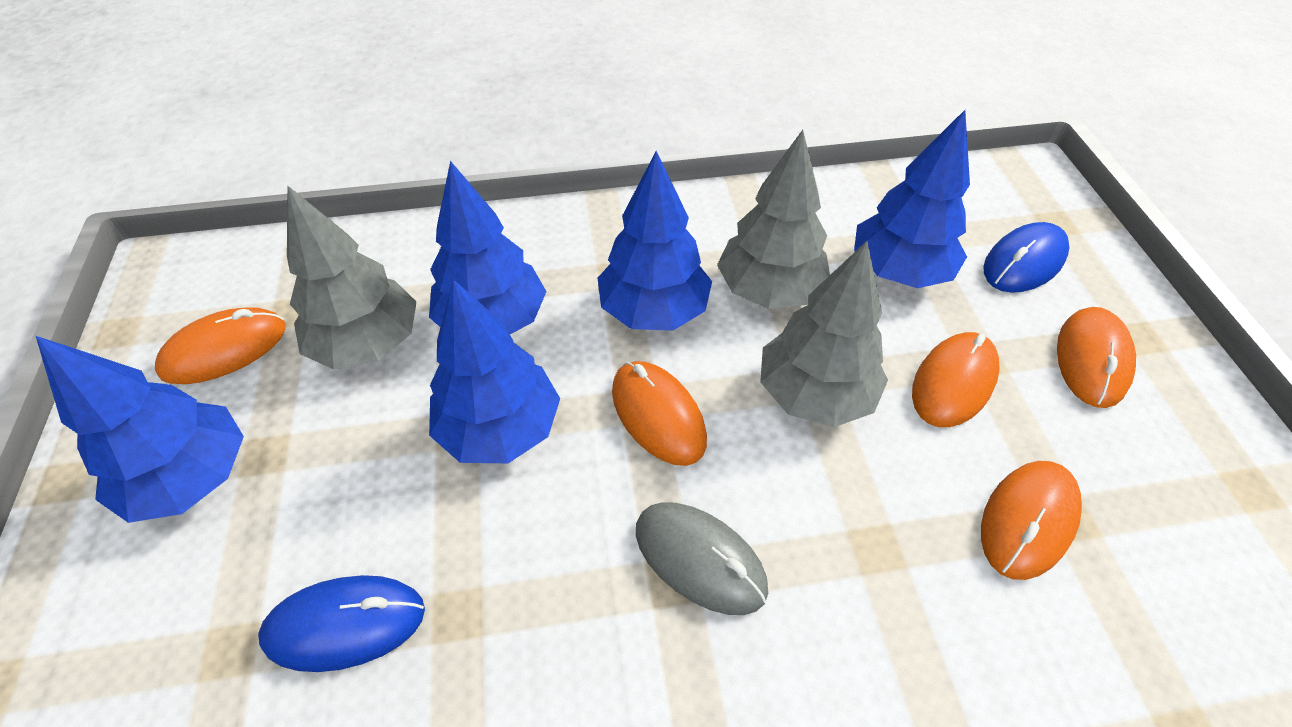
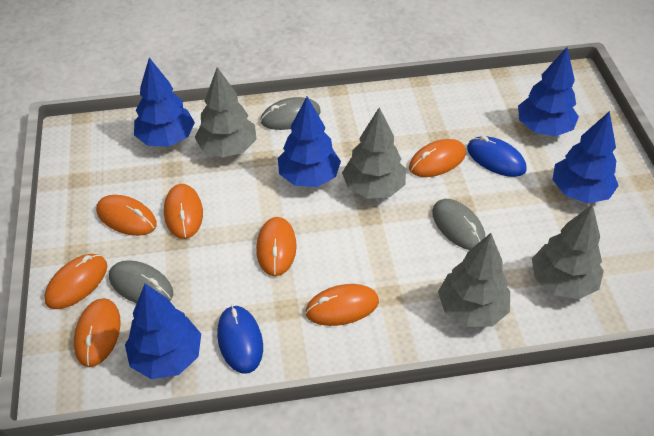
grey mouse: 1 -> 3
grey tree: 3 -> 4
orange mouse: 5 -> 7

